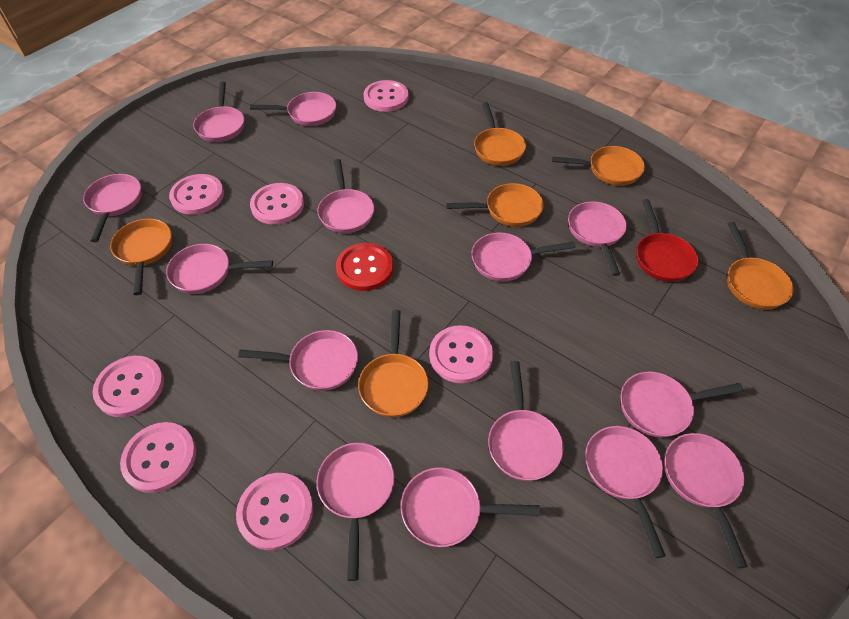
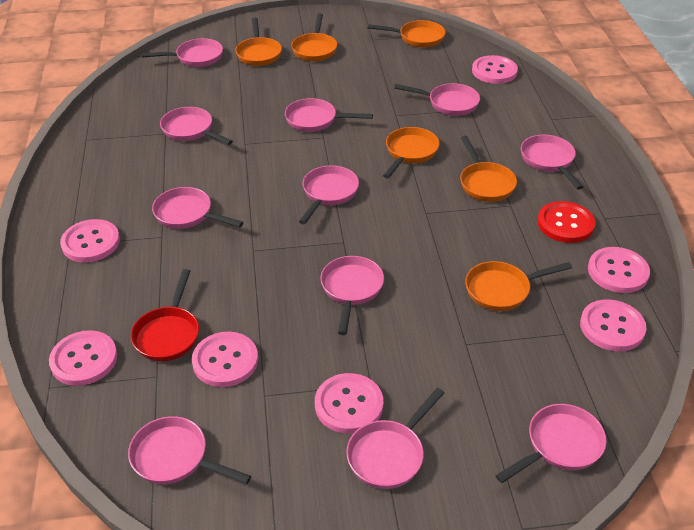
pink pan: 14 -> 11

